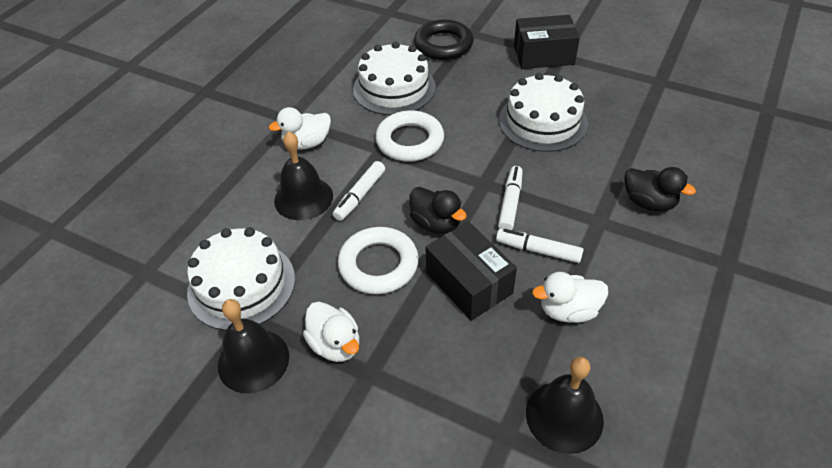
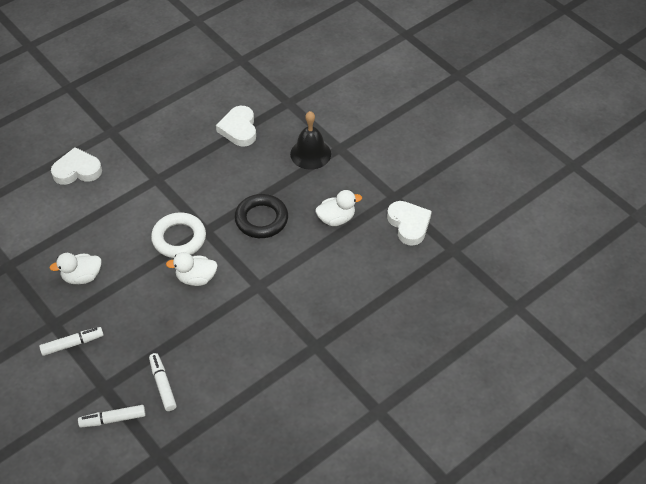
black bell: 3 -> 1
black box: 2 -> 0
black duck: 2 -> 0
white cake: 3 -> 0
white heart: 0 -> 3
white ring: 2 -> 1

